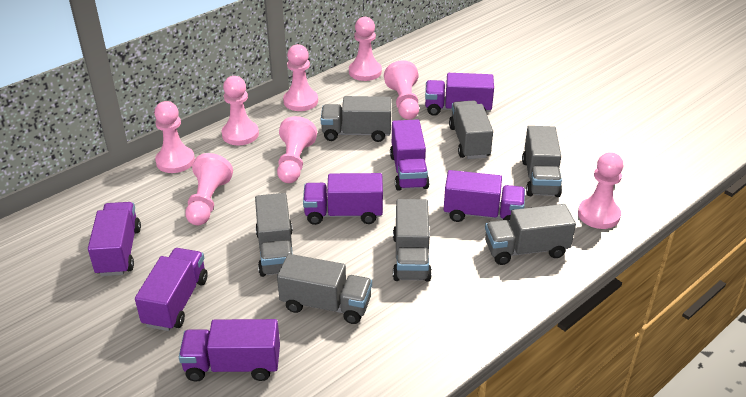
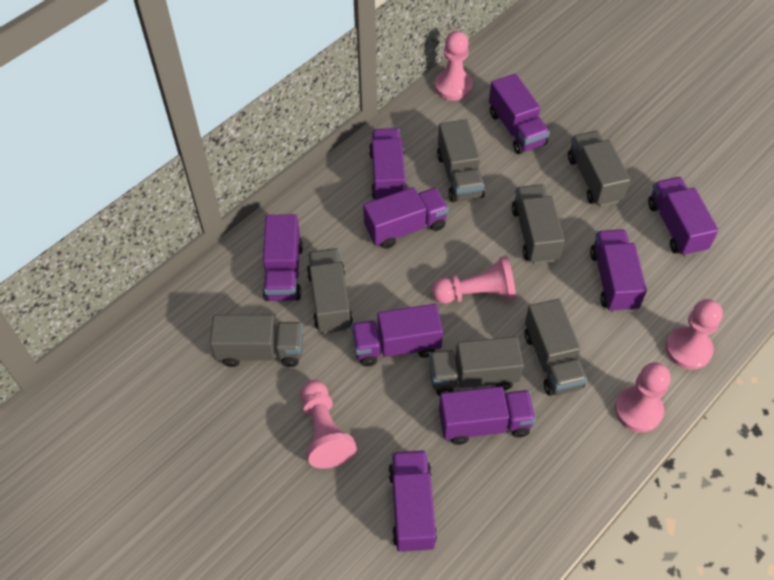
pink pawn: 8 -> 5
purple truck: 7 -> 9

